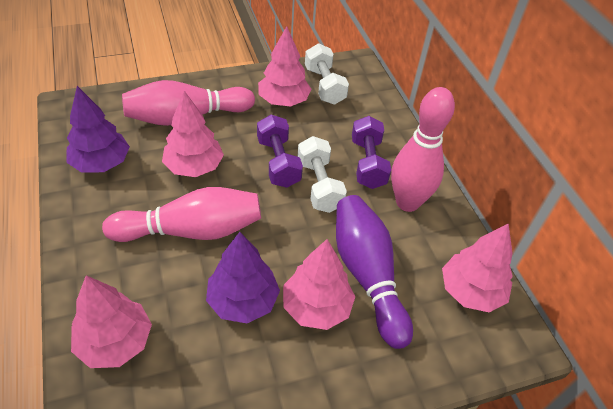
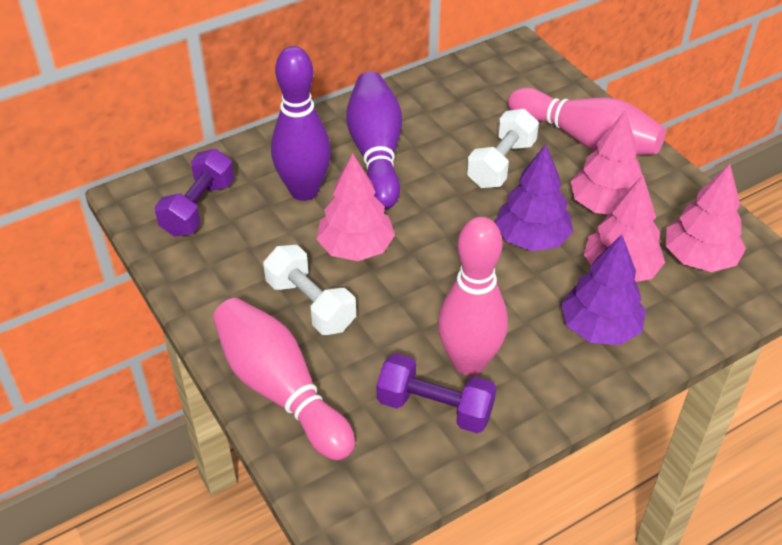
pink tree: 5 -> 4
purple bowling pin: 1 -> 2

